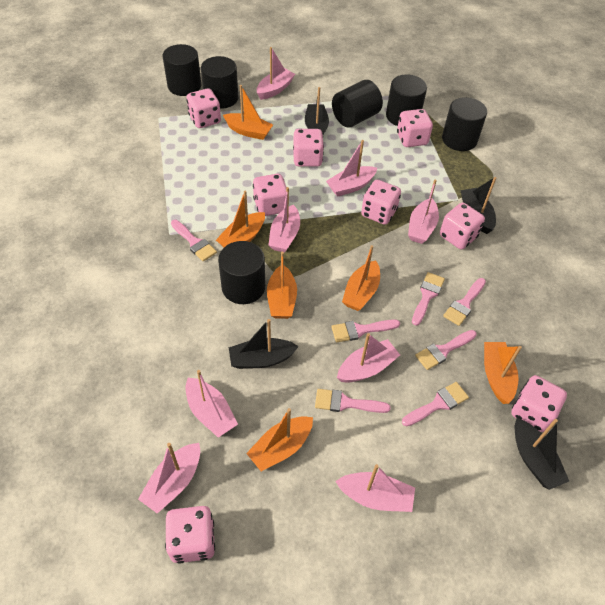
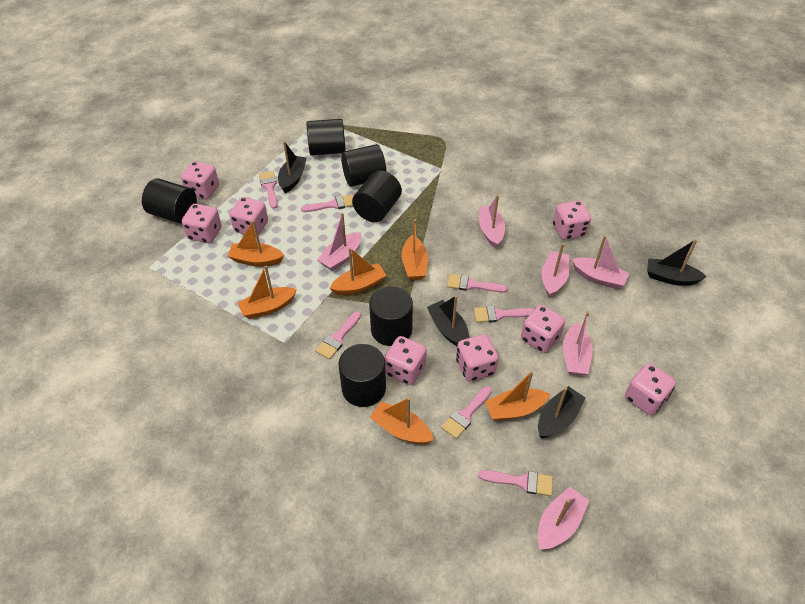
pink boat: 8 -> 6

